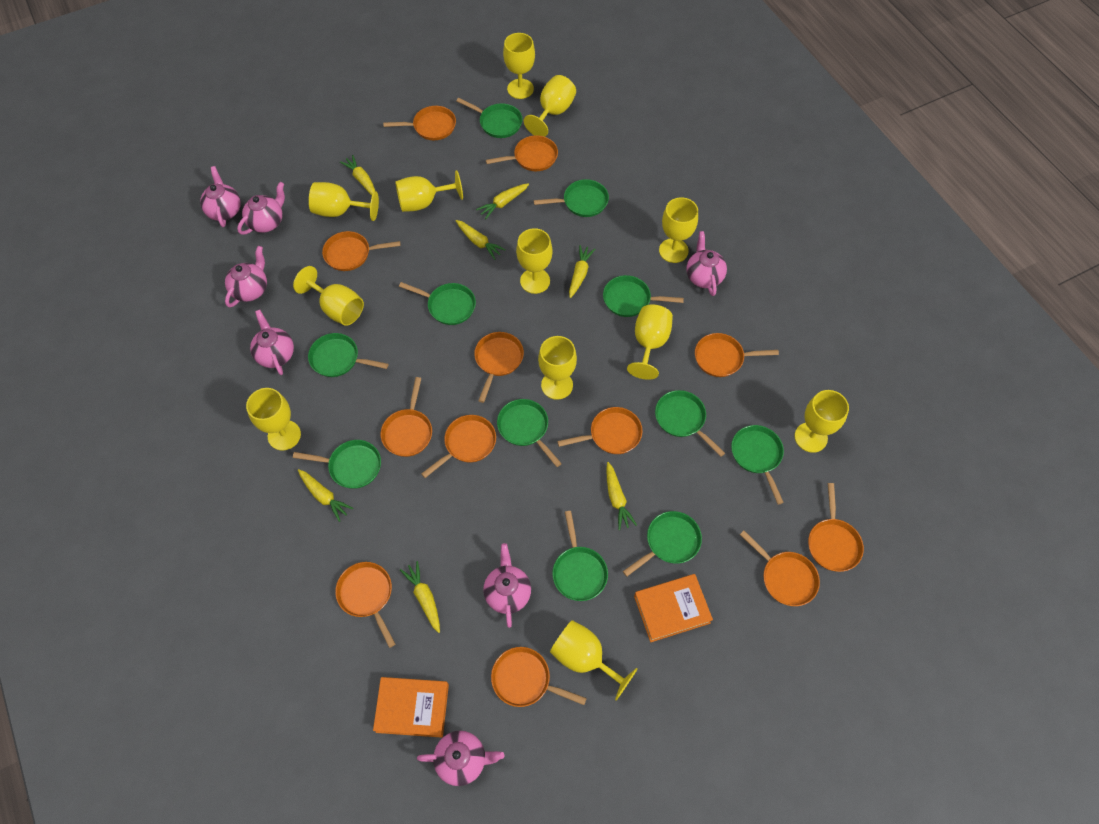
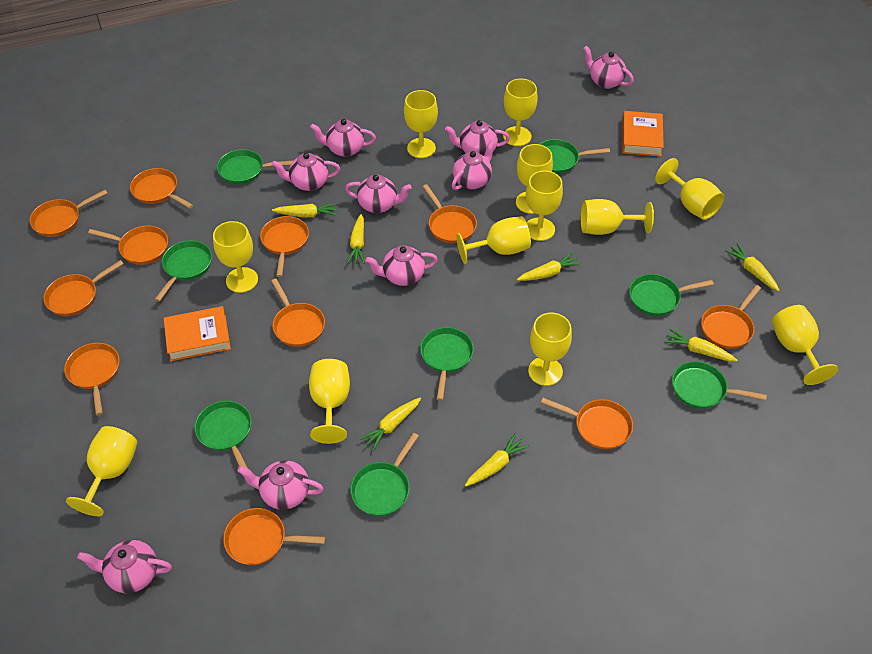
green pan: 11 -> 8
orange pan: 12 -> 11
pink teapot: 7 -> 9

